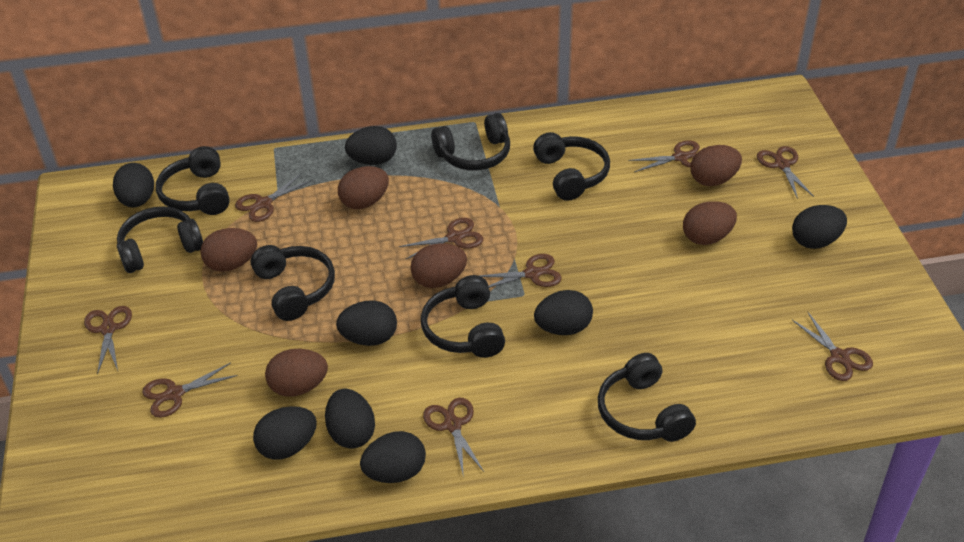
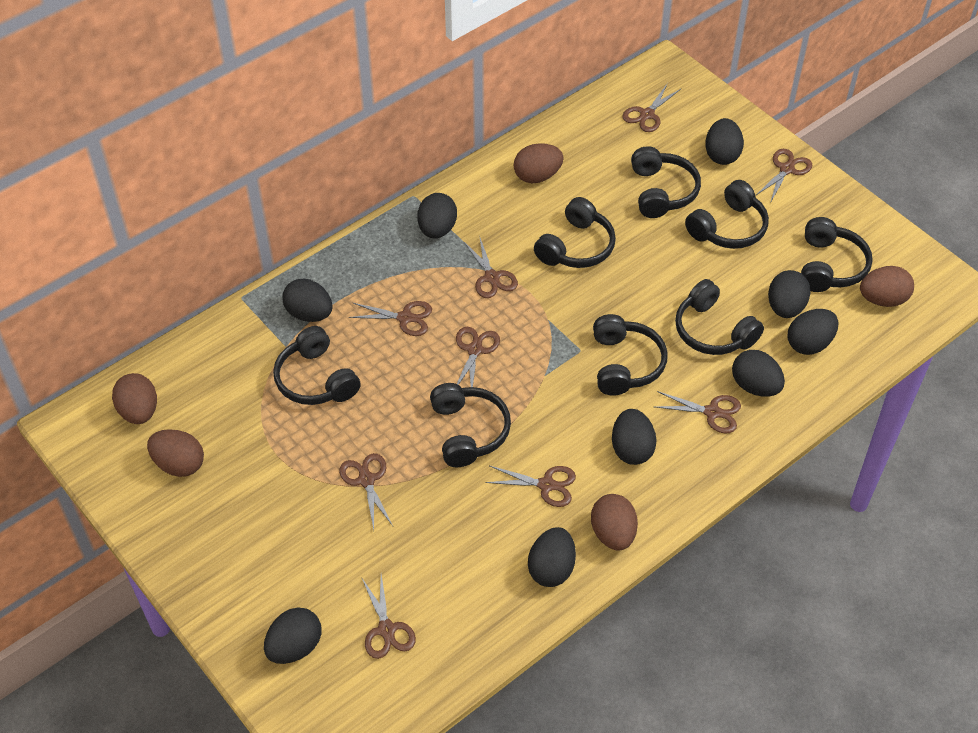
black egg: 8 -> 9
black headphones: 7 -> 8
brown egg: 6 -> 5

